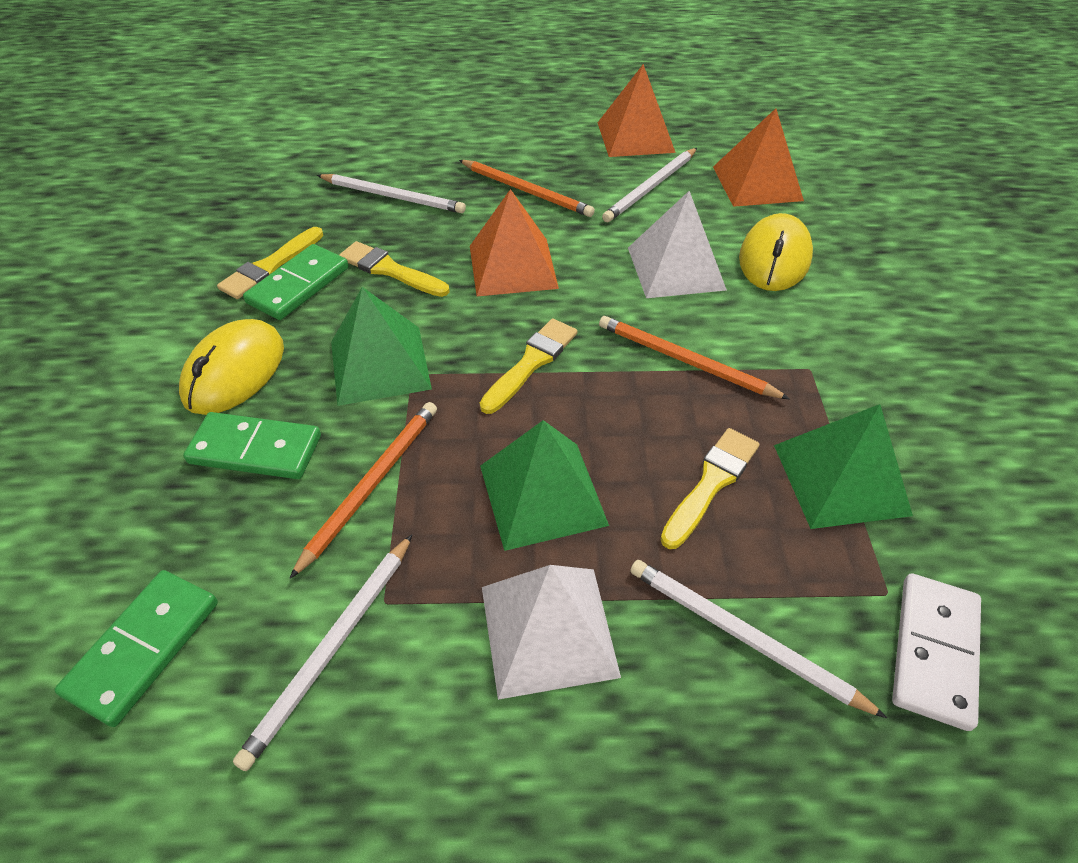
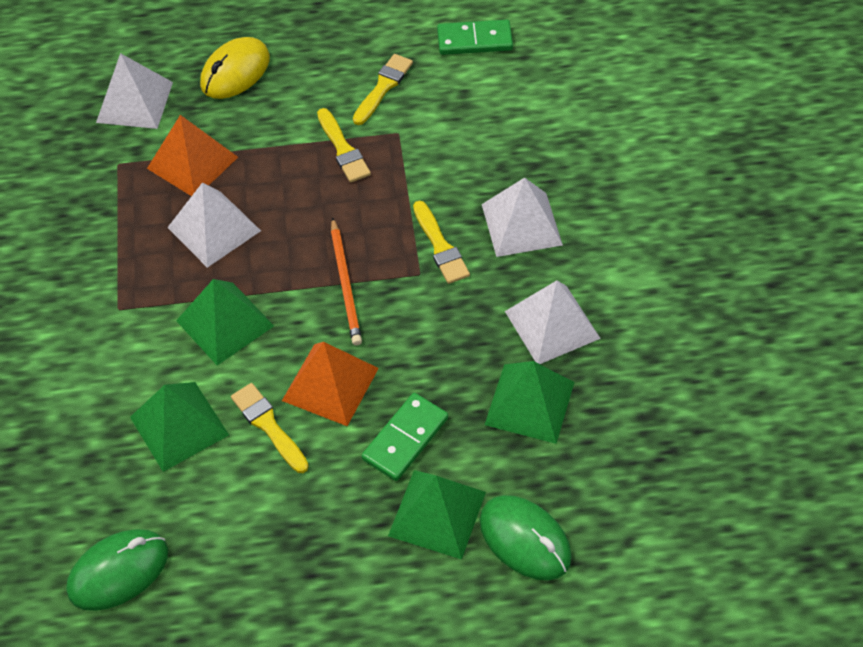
green domino: 3 -> 2
green mouse: 0 -> 2
green pyramid: 3 -> 4
orange pencil: 3 -> 1
orange pyramid: 3 -> 2
white domino: 1 -> 0
white pencil: 4 -> 0
white pyramid: 2 -> 4
yellow mouse: 2 -> 1

